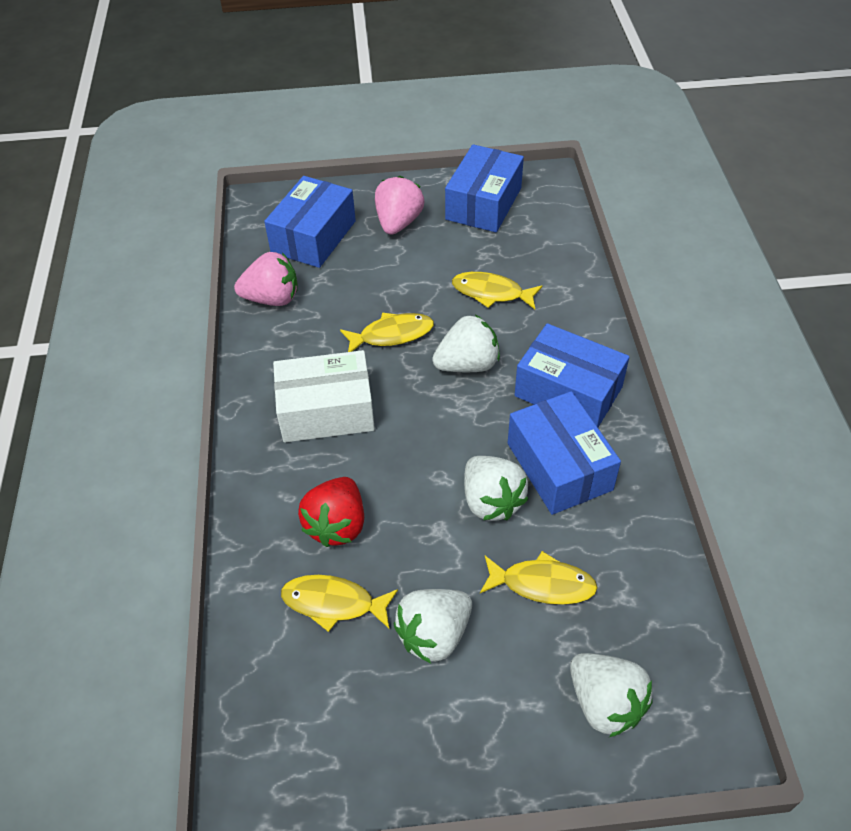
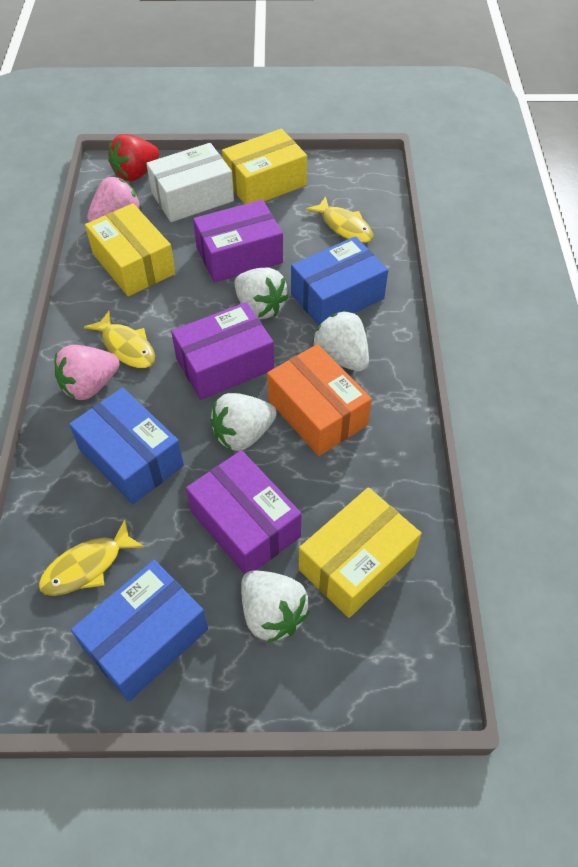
blue box: 4 -> 3
orange box: 0 -> 1
purple box: 0 -> 3
yellow box: 0 -> 3
yellow fish: 4 -> 3

